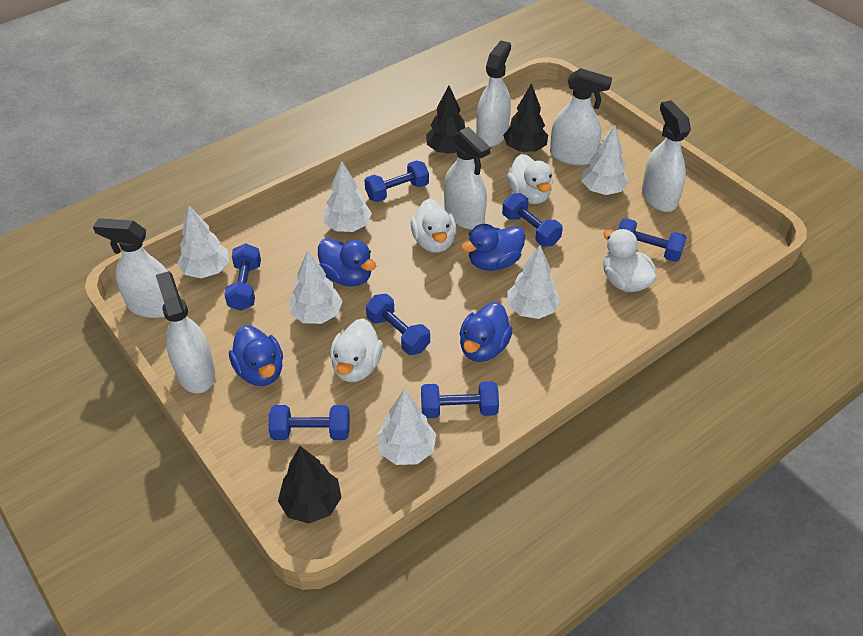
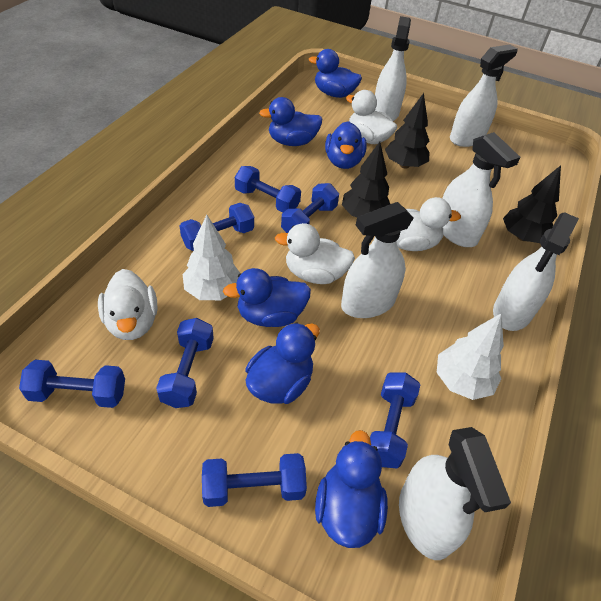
blue duck: 4 -> 6
white tree: 6 -> 2

